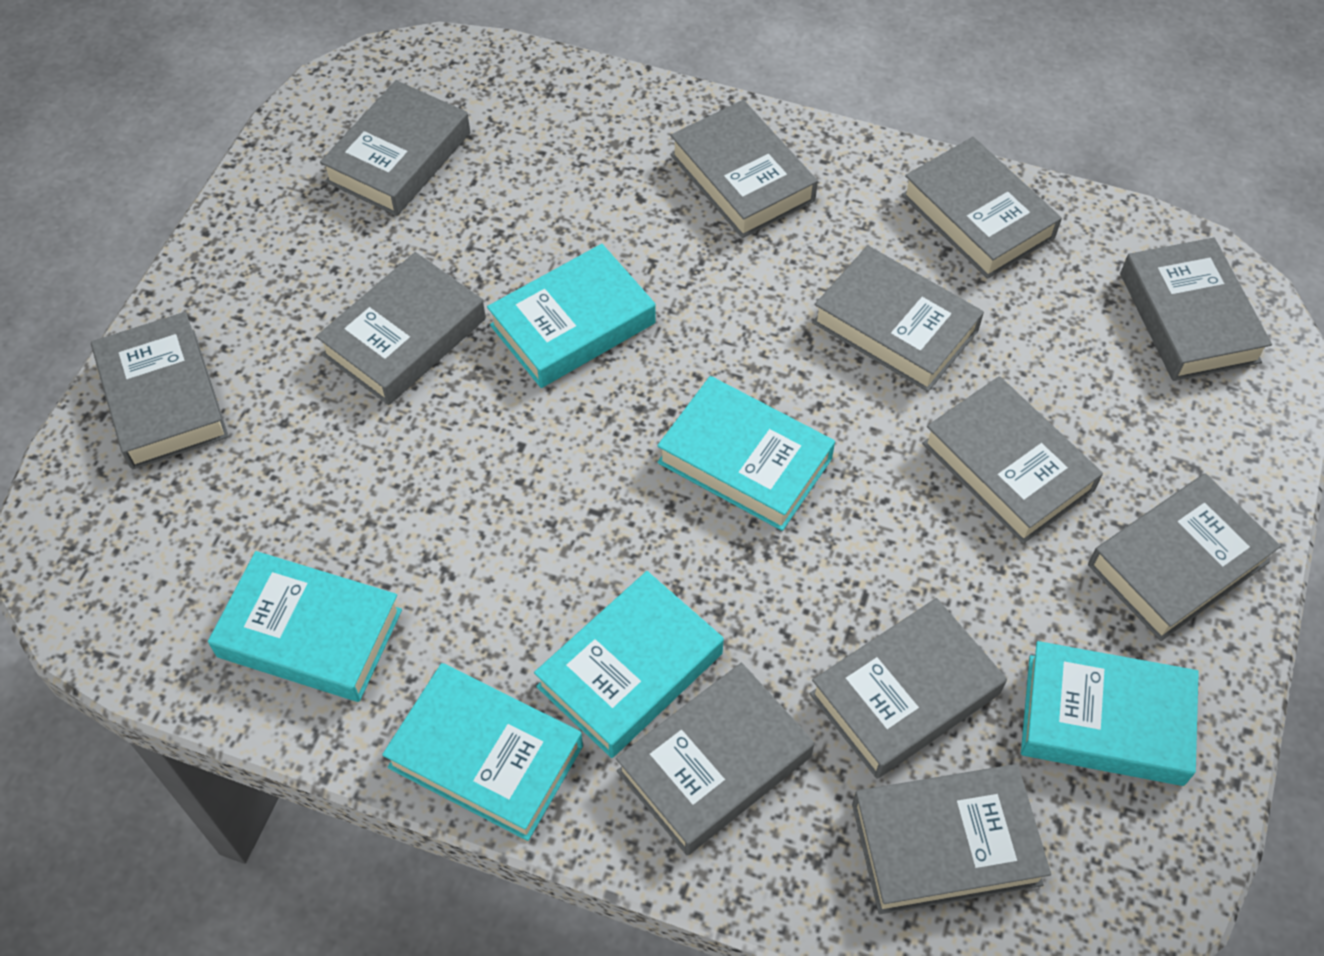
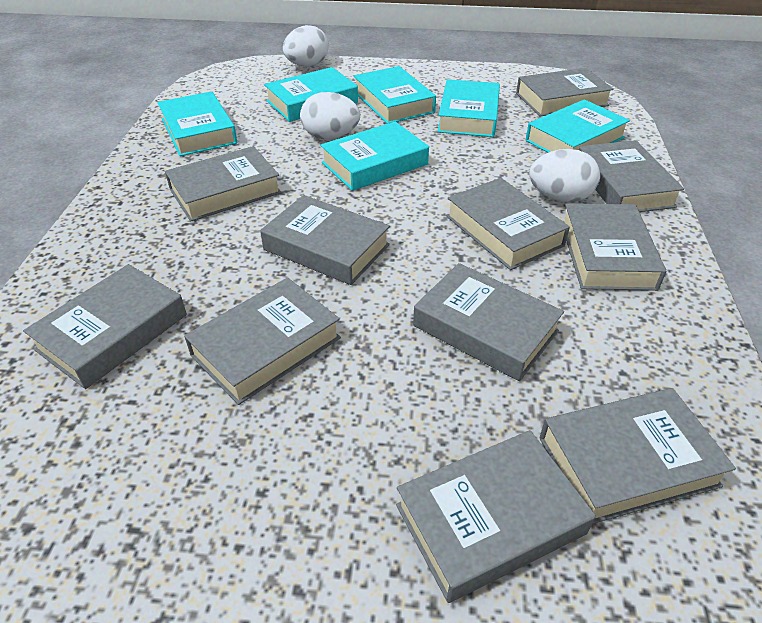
grey book: 12 -> 11
white egg: 0 -> 3

